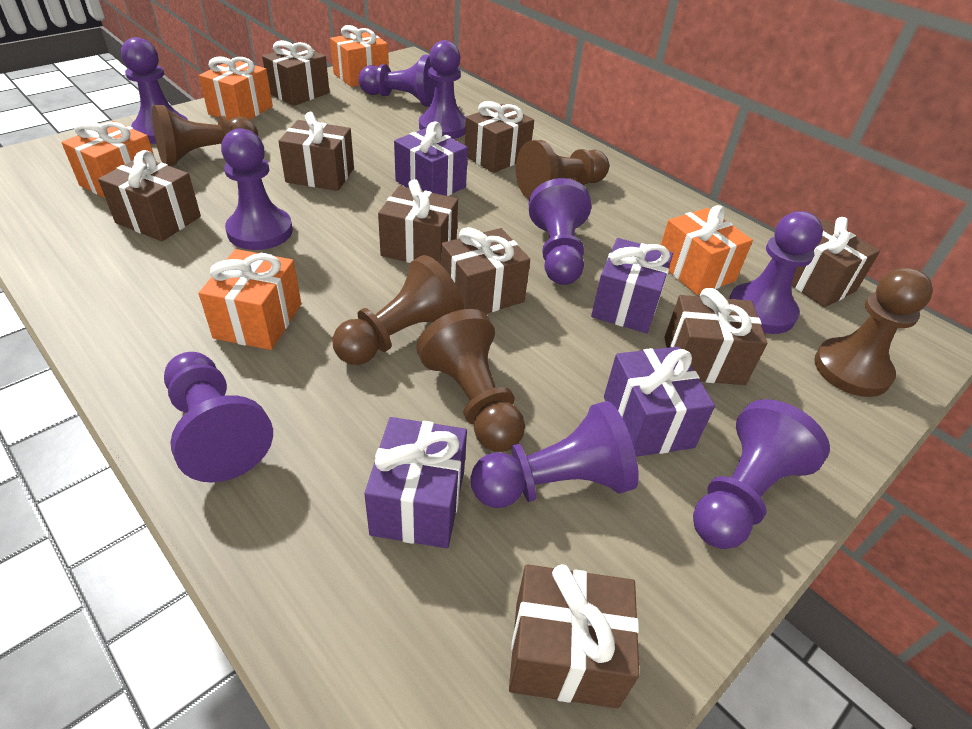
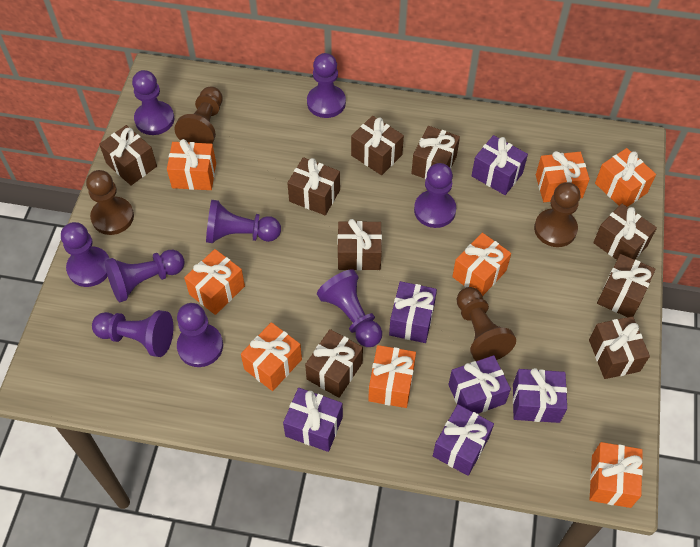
brown pawn: 5 -> 4
orange gift: 5 -> 8
purple gift: 4 -> 6

